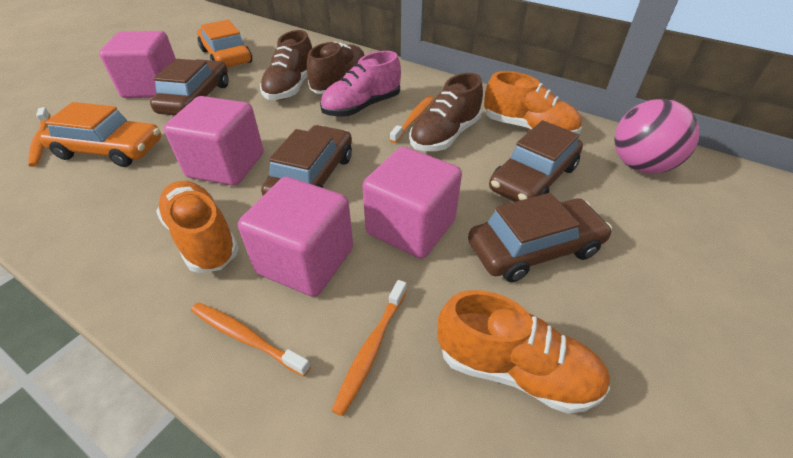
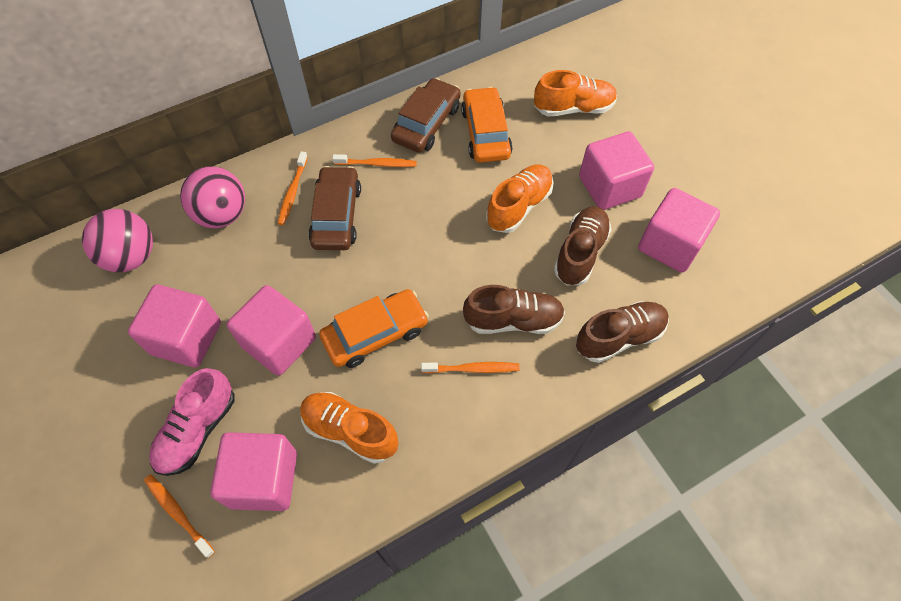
brown car: 4 -> 2
pink ball: 1 -> 2
pink cube: 4 -> 5

